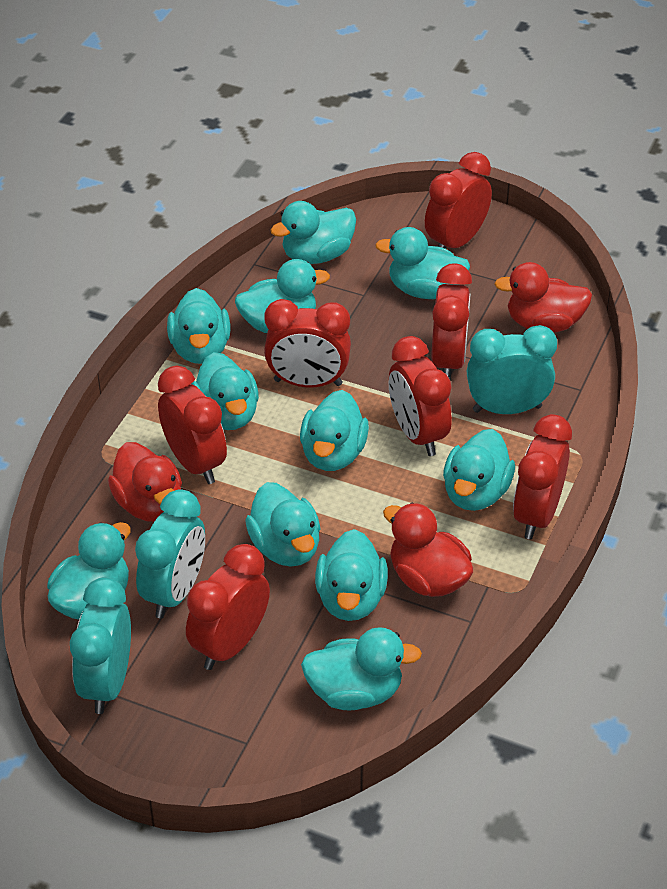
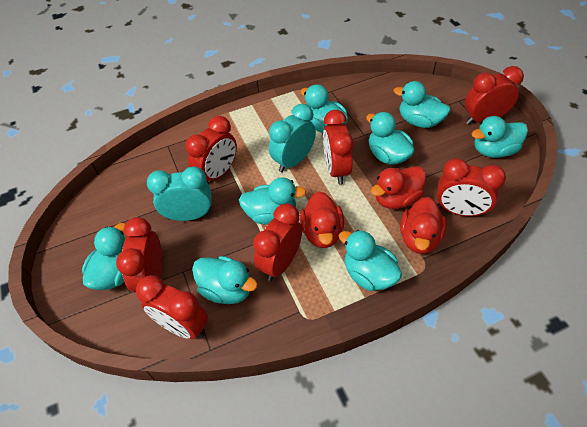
turquoise clock: 3 -> 2
turquoise duck: 11 -> 8

